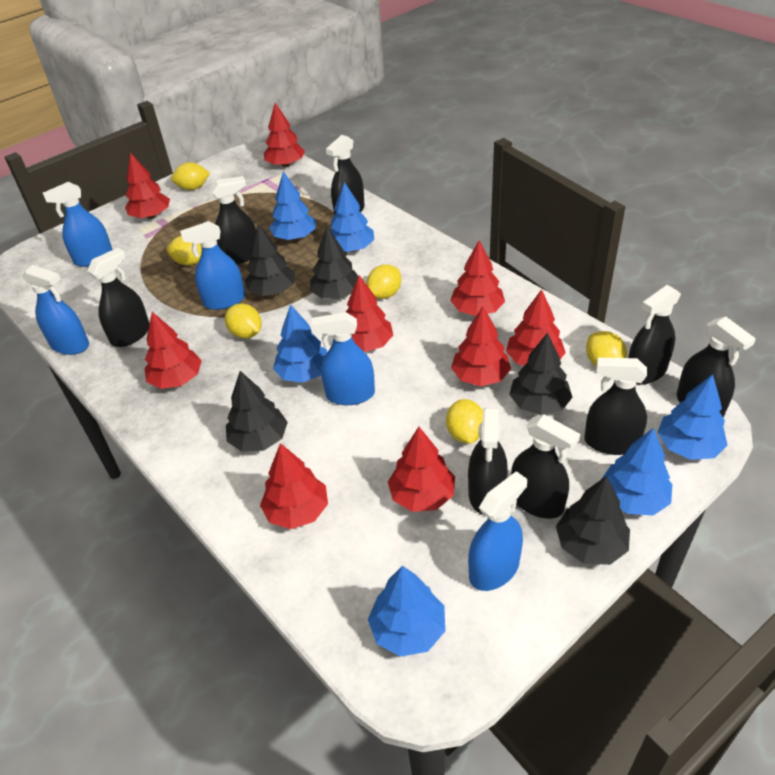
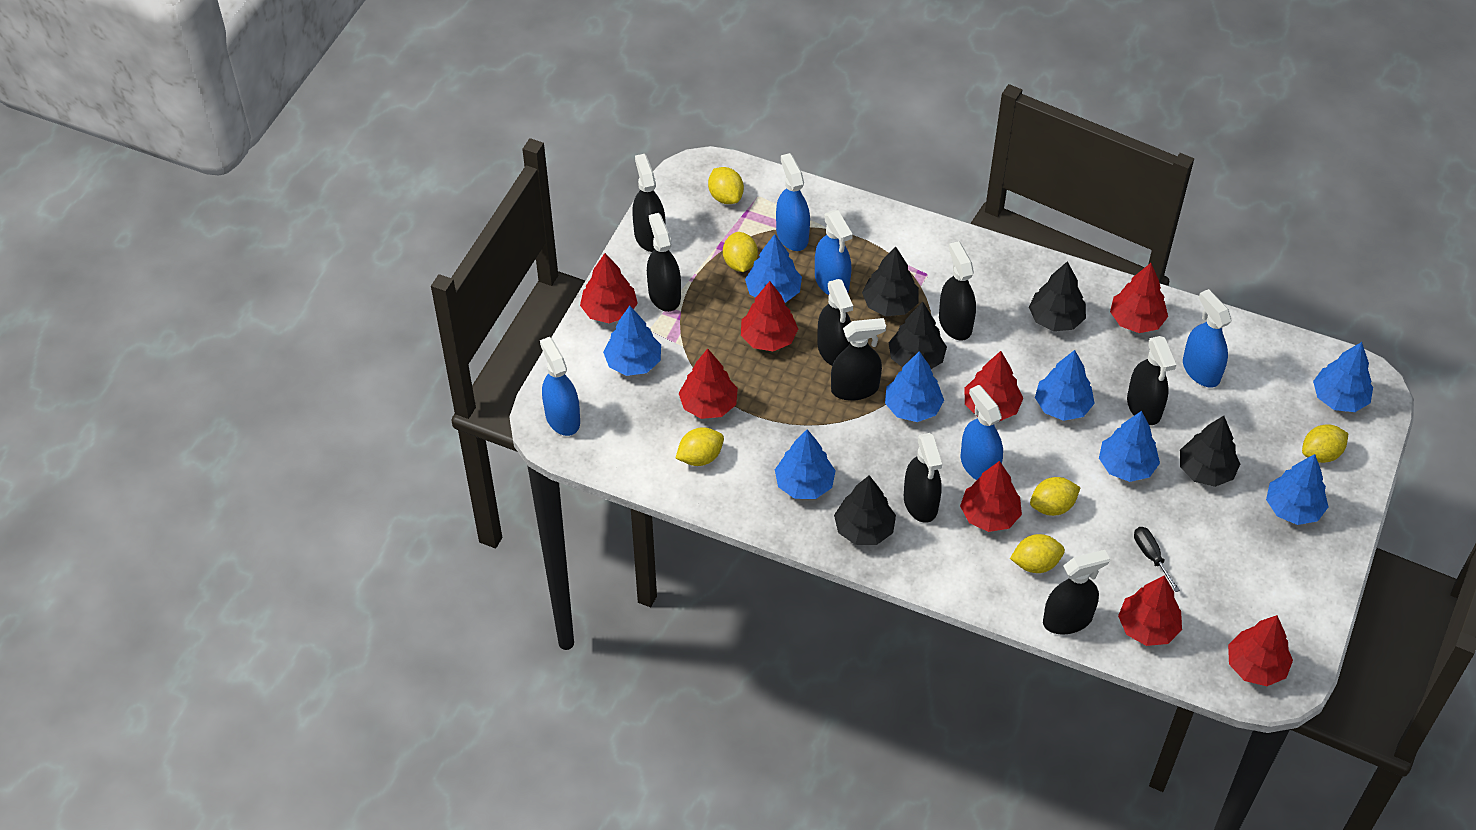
black screwdriver: 0 -> 1
blue tree: 6 -> 8
red tree: 9 -> 8

